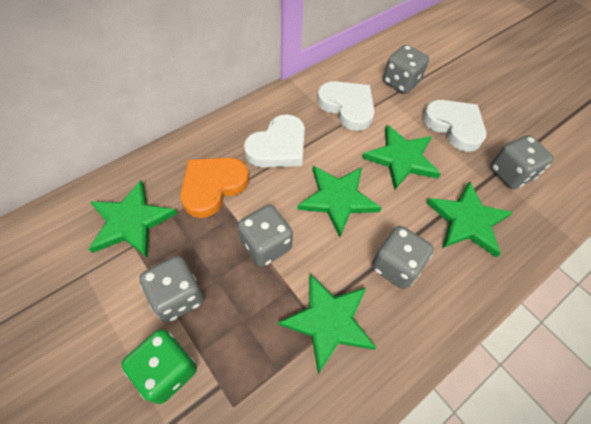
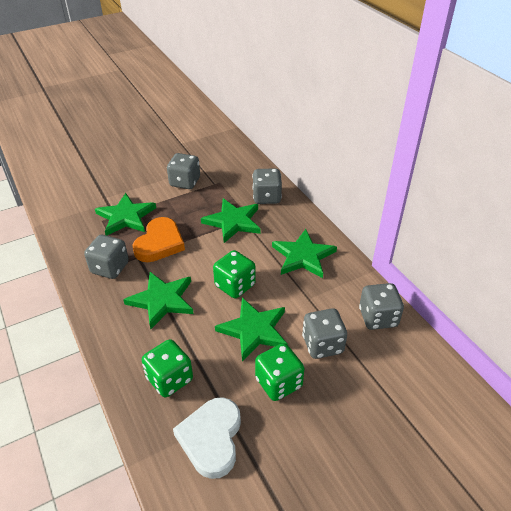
green dice: 1 -> 3
white heart: 3 -> 1

